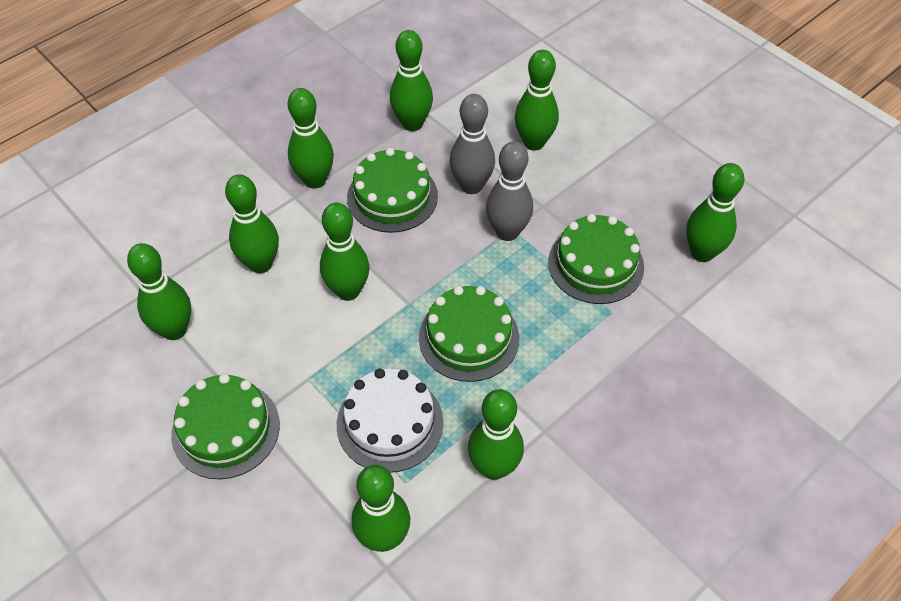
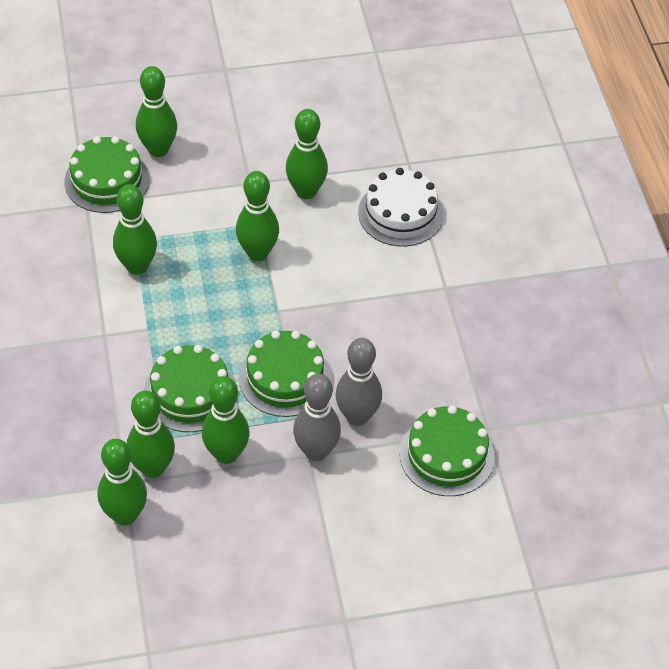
green bowling pin: 9 -> 7

